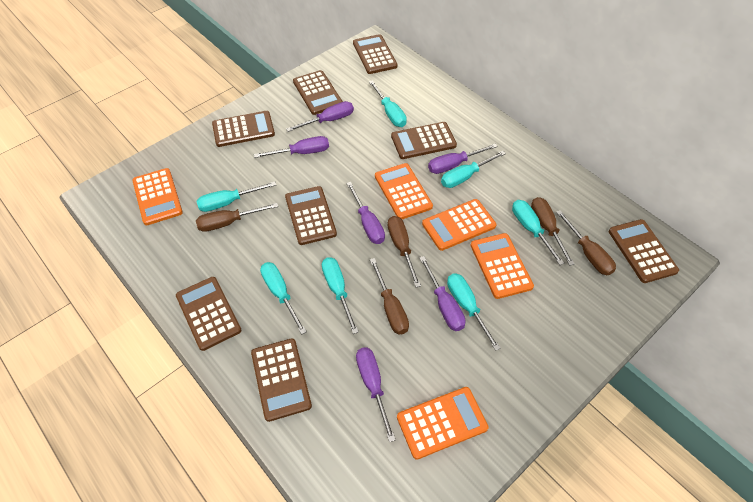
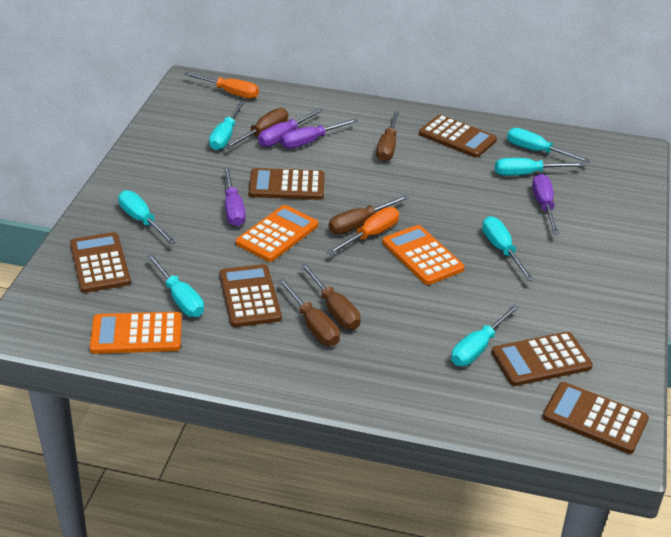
brown calculator: 8 -> 6
orange calculator: 5 -> 3
orange screwdriver: 0 -> 2
purple screwdriver: 6 -> 4

